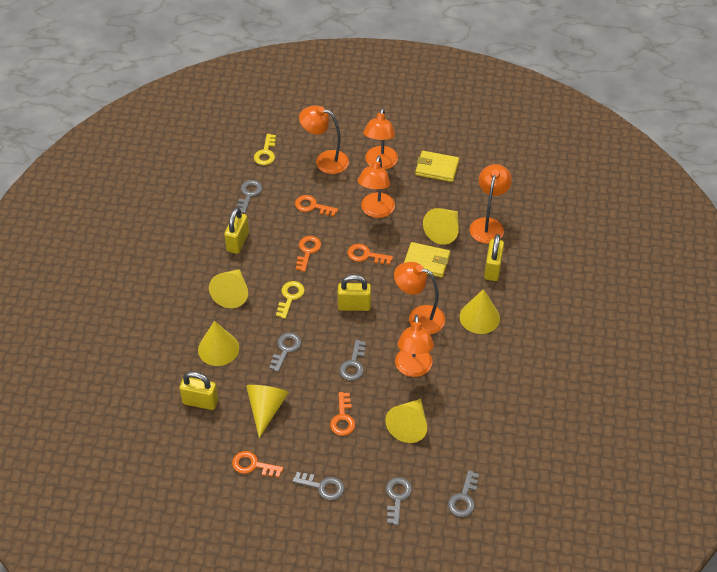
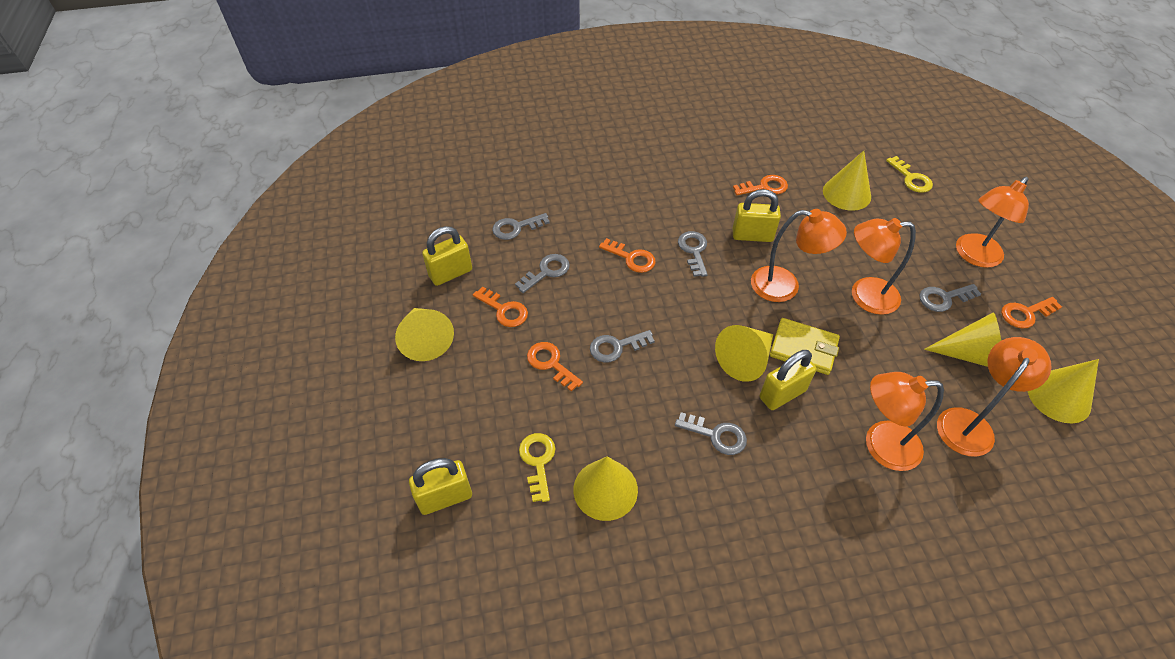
orange lamp: 6 -> 5
yellow wallet: 2 -> 1

